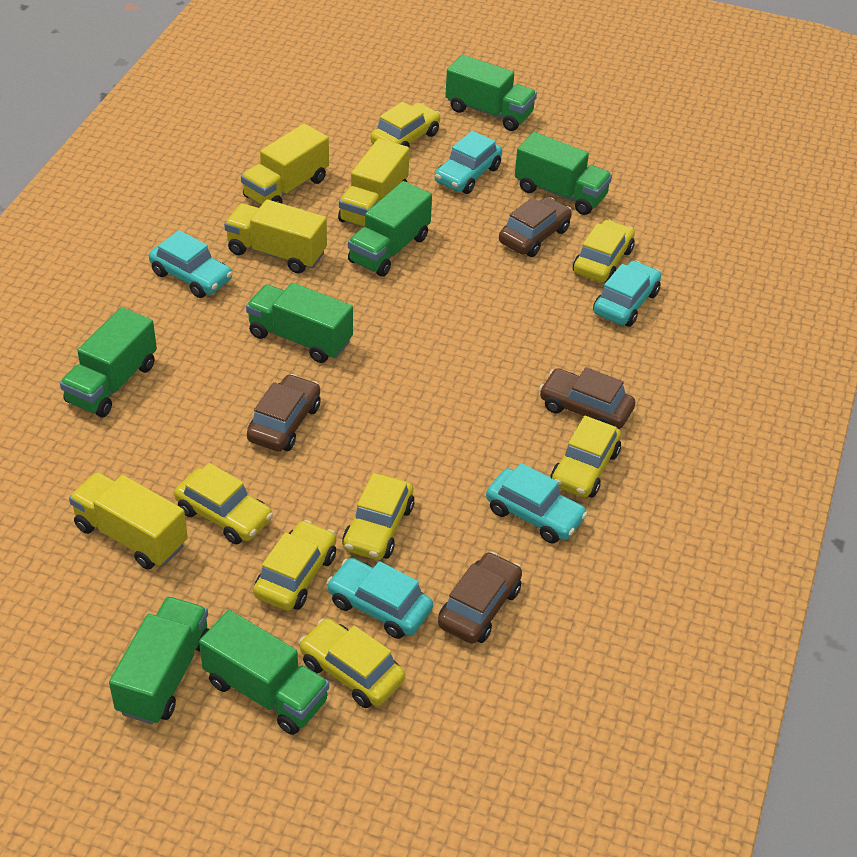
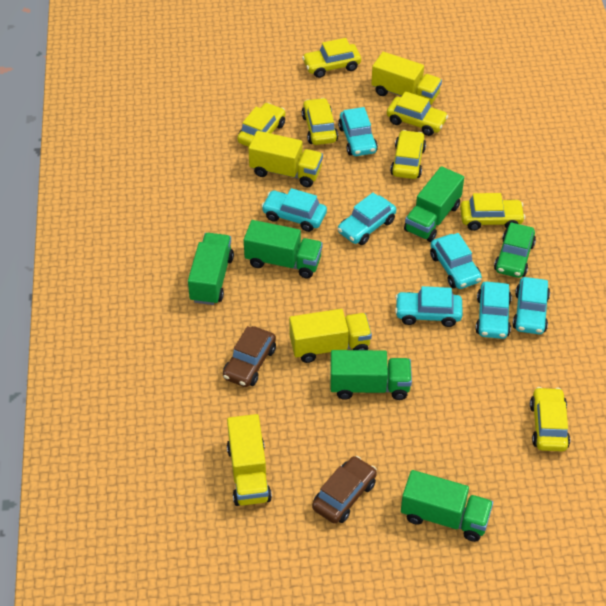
brown car: 4 -> 2
green car: 0 -> 1
green truck: 7 -> 5
turquoise car: 5 -> 7

